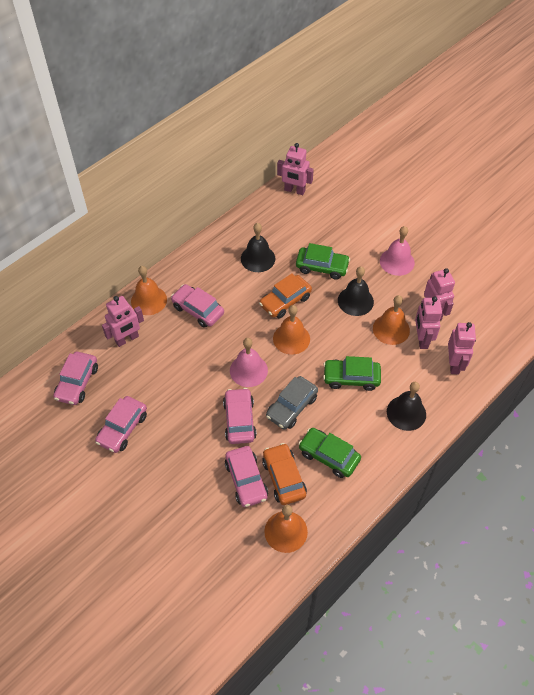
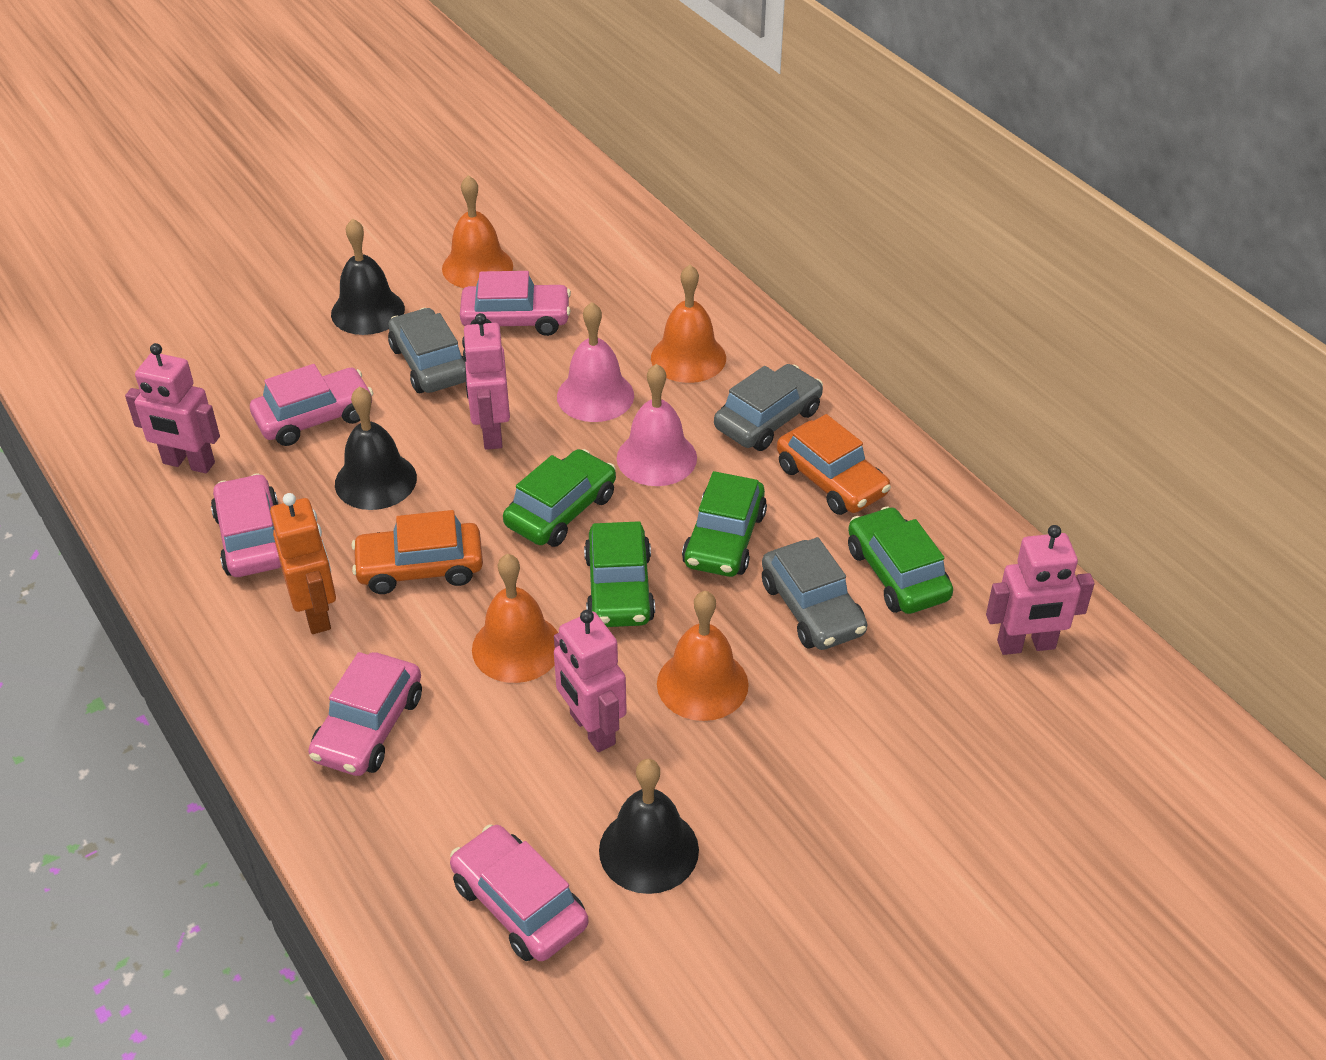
green car: 3 -> 4
grey car: 1 -> 3
orange robot: 0 -> 1
pink robot: 5 -> 4

